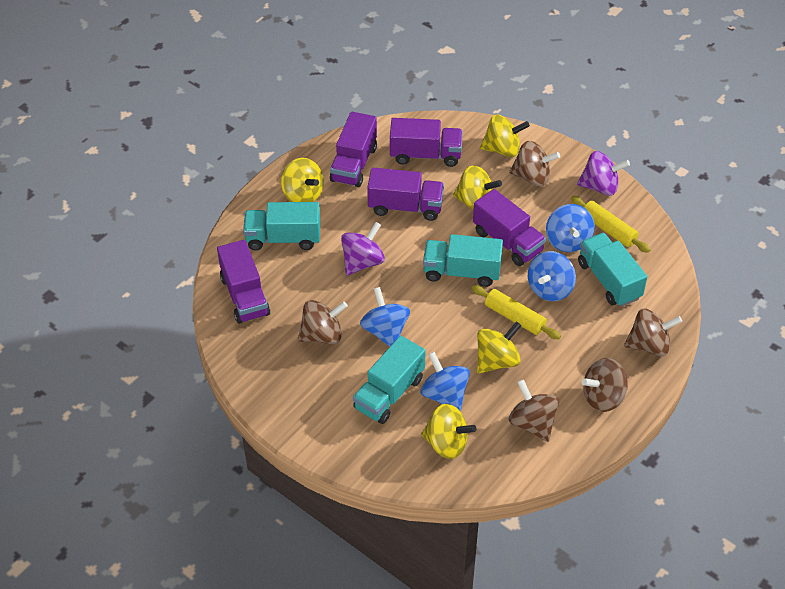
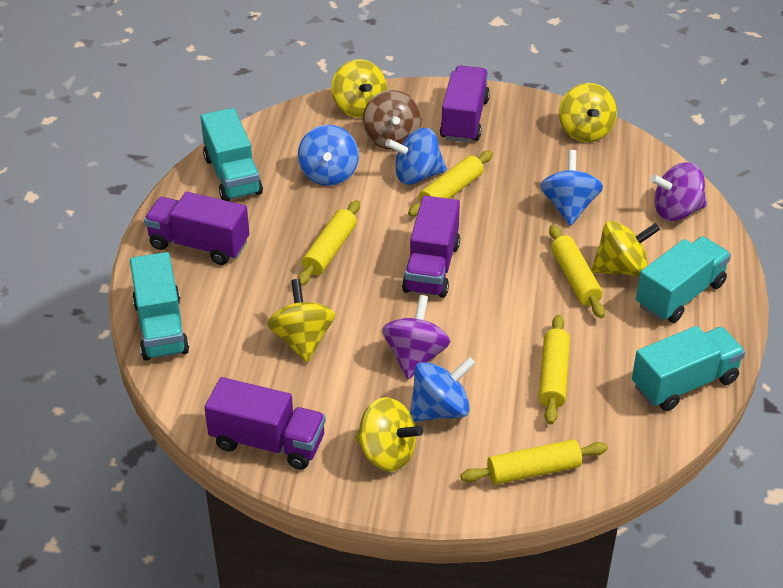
brown spinning top: 5 -> 1
purple truck: 5 -> 4
yellow rolling pin: 2 -> 5

